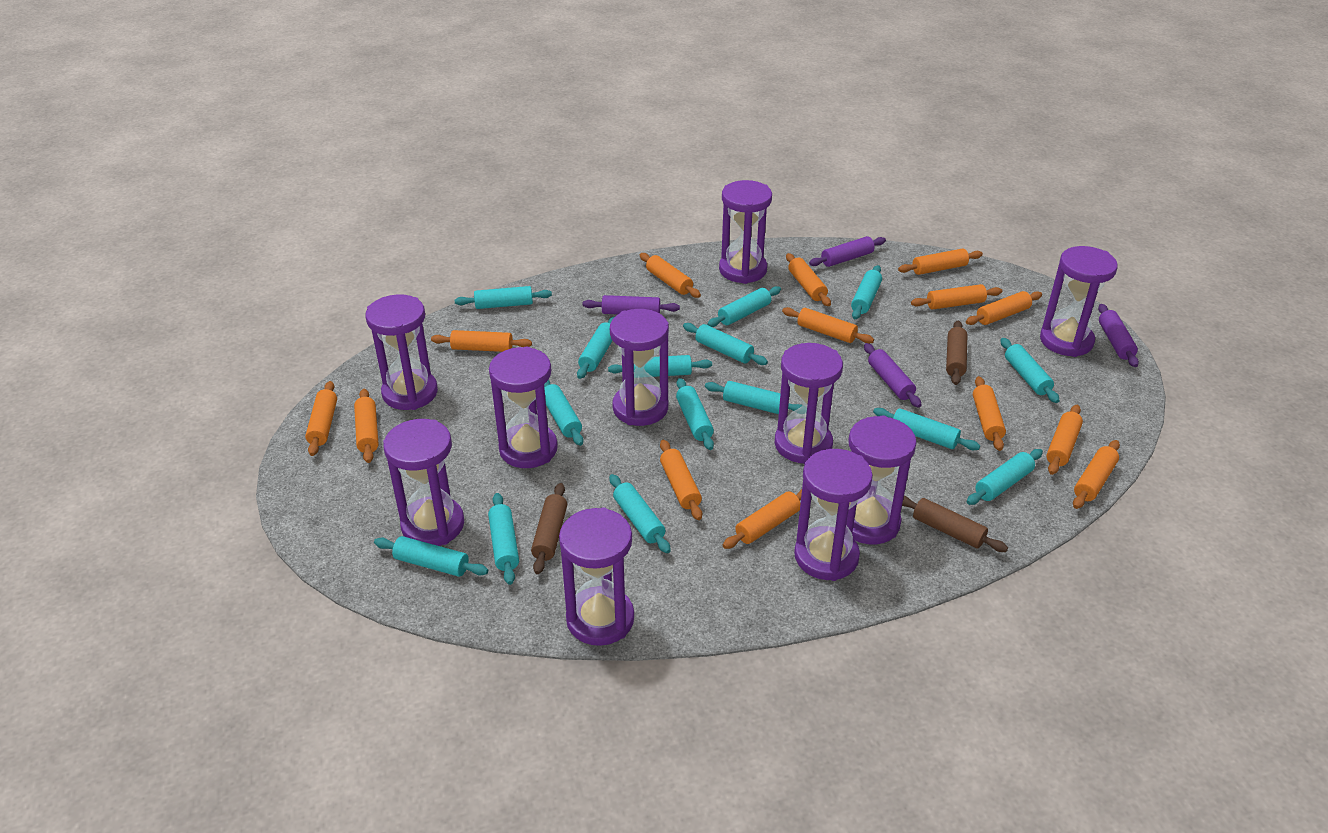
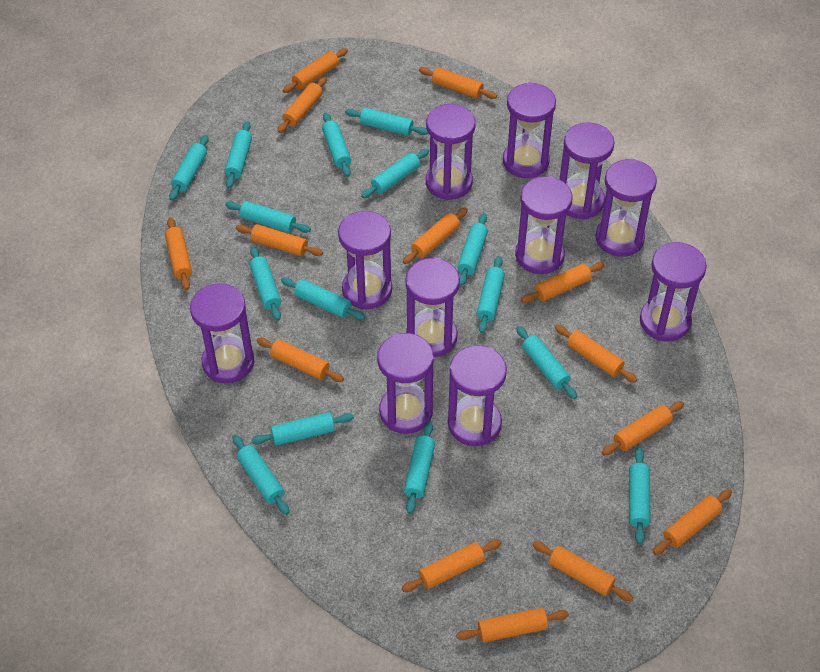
brown rolling pin: 3 -> 0
purple hourglass: 10 -> 11
purple rolling pin: 4 -> 0

